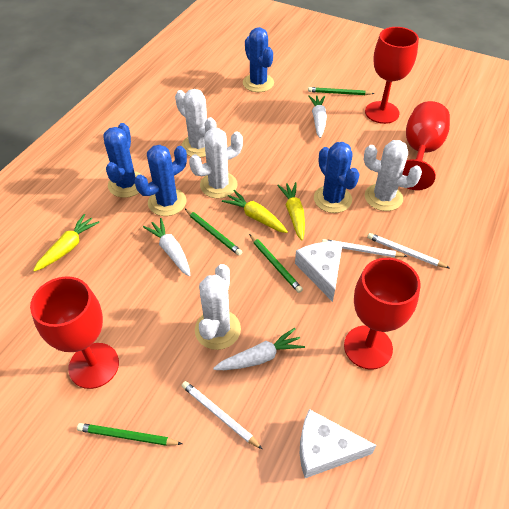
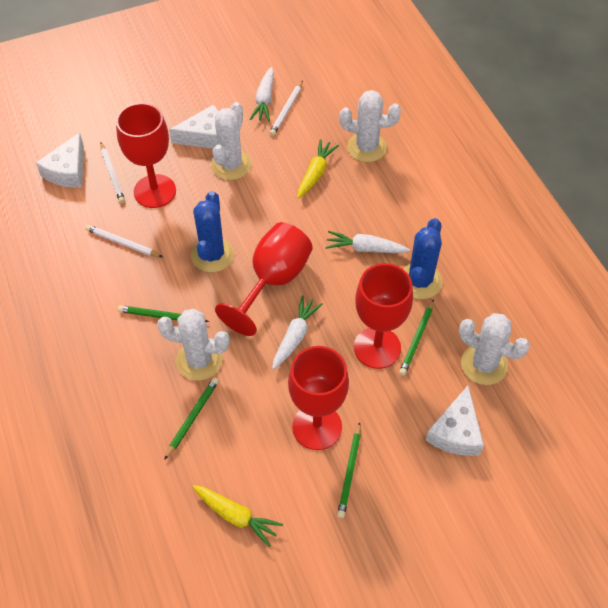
blue cactus: 4 -> 2
white cheese: 2 -> 3
yellow carrot: 3 -> 2

